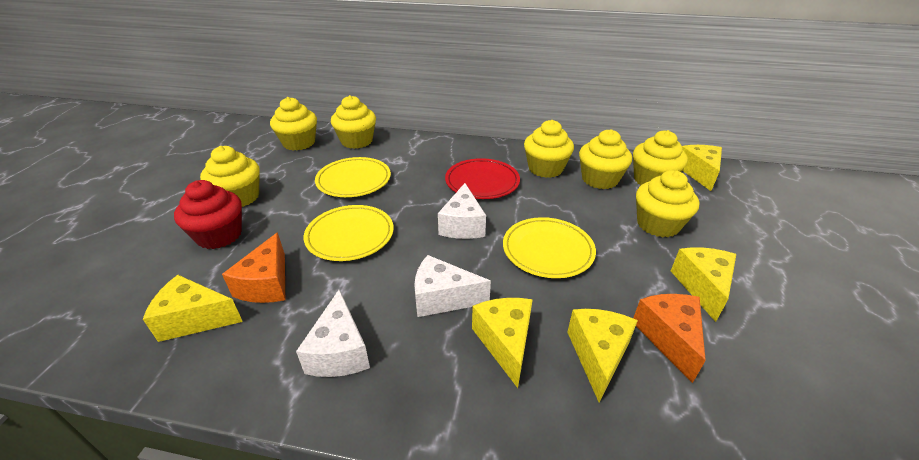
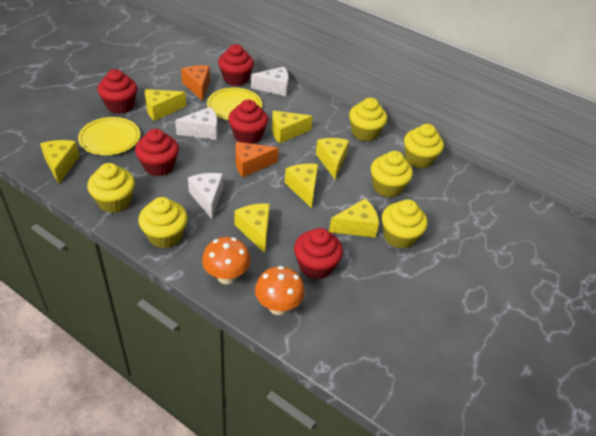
orange mushroom: 0 -> 2
red cupcake: 1 -> 5
red plate: 1 -> 0
yellow cheese: 5 -> 7
yellow cupcake: 7 -> 6
yellow plate: 3 -> 2

